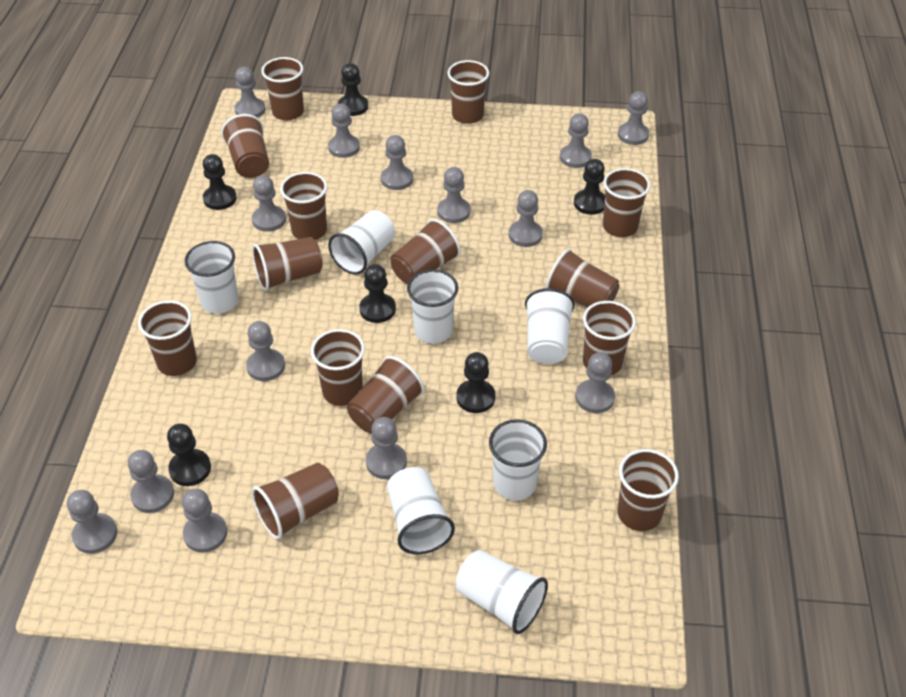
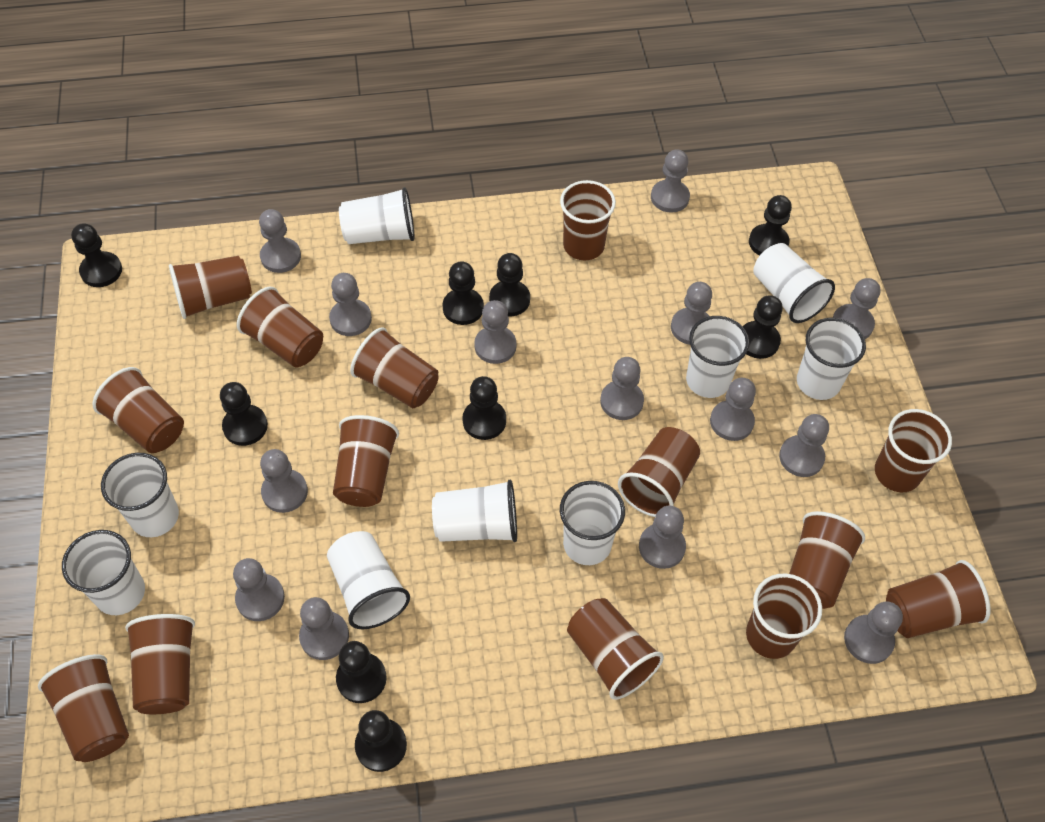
black pawn: 6 -> 9
white cup: 7 -> 9

